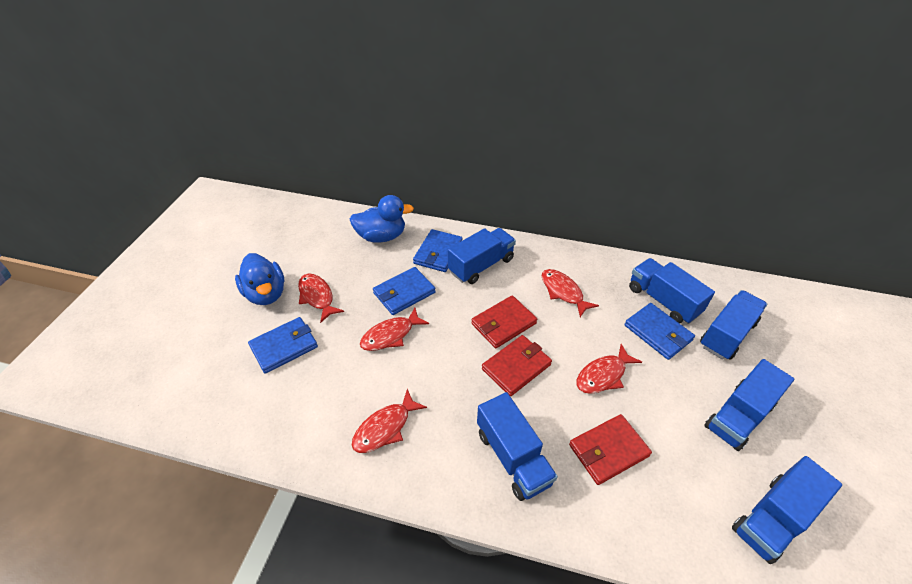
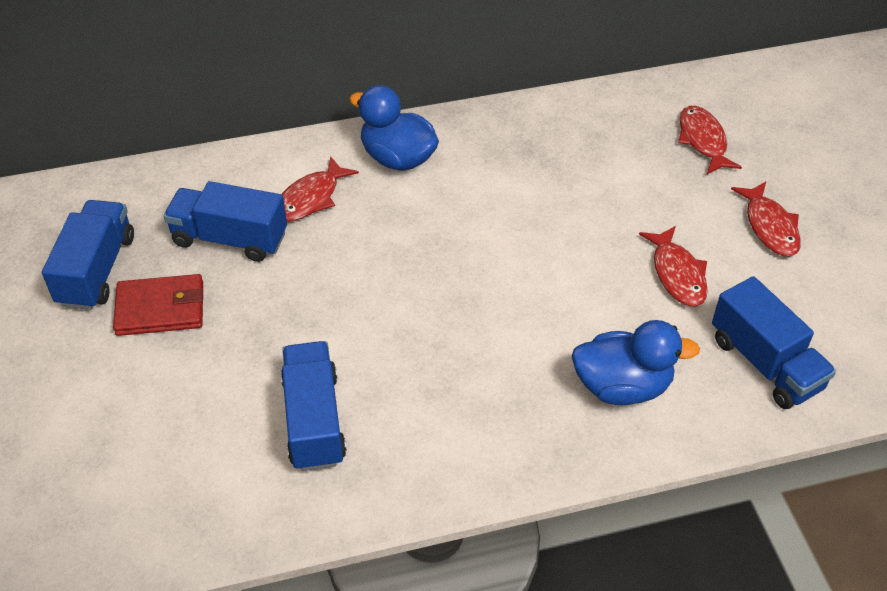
blue truck: 6 -> 4
blue wallet: 4 -> 0
red fish: 5 -> 4
red wallet: 3 -> 1

